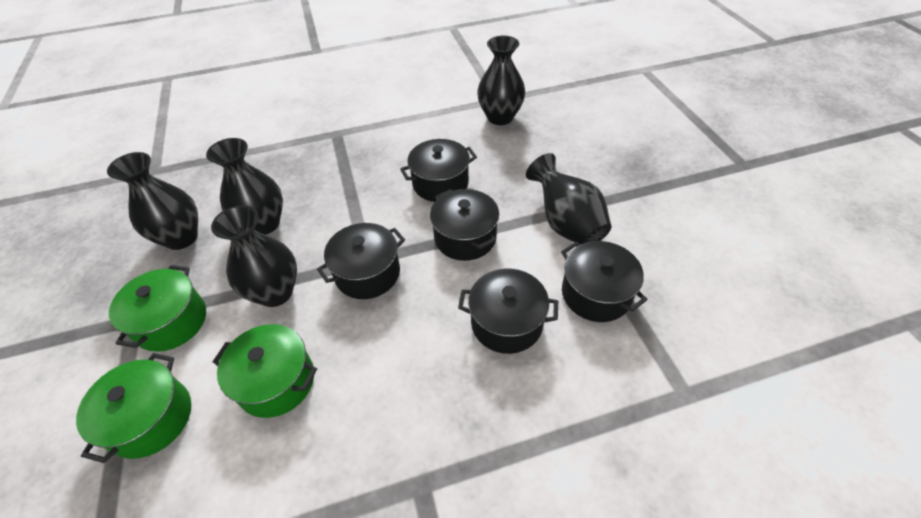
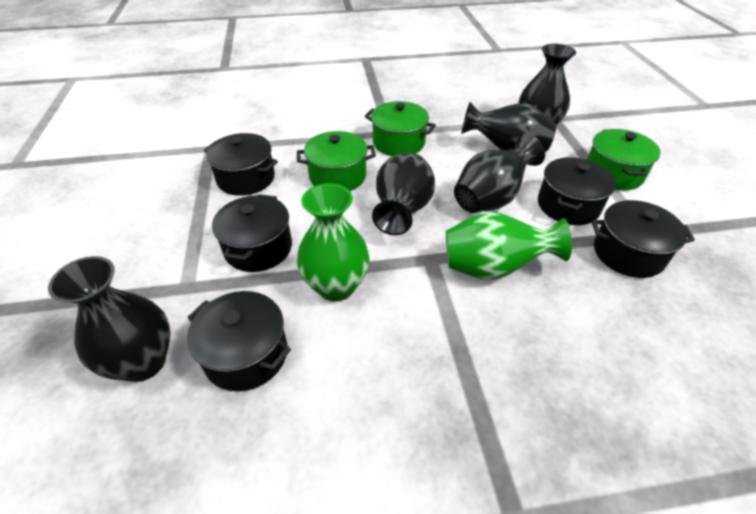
green vase: 0 -> 2

